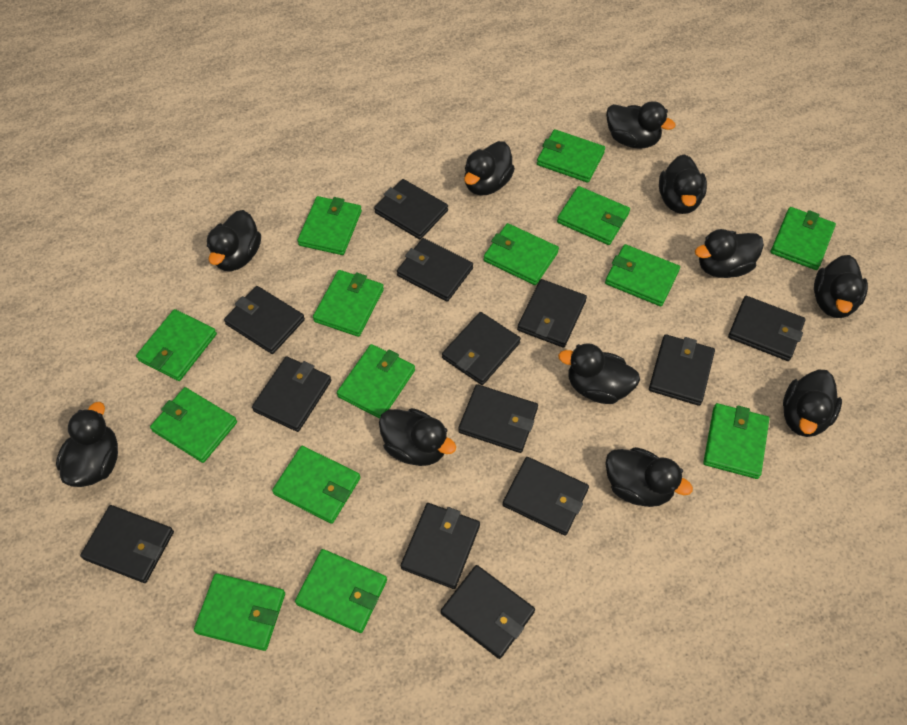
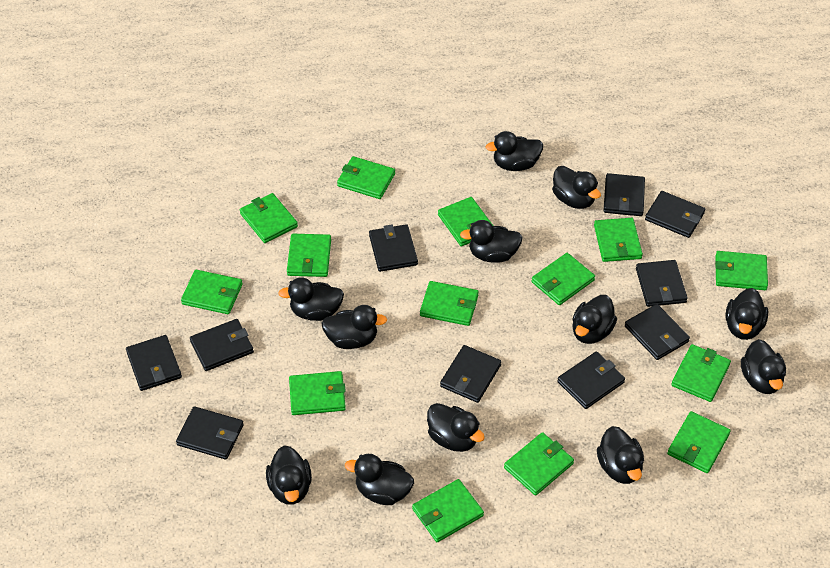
black duck: 11 -> 12
black wallet: 13 -> 10

